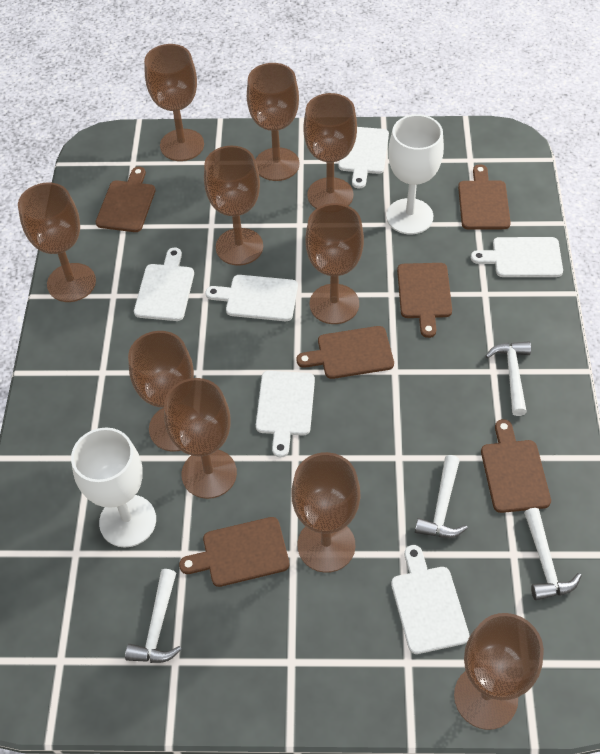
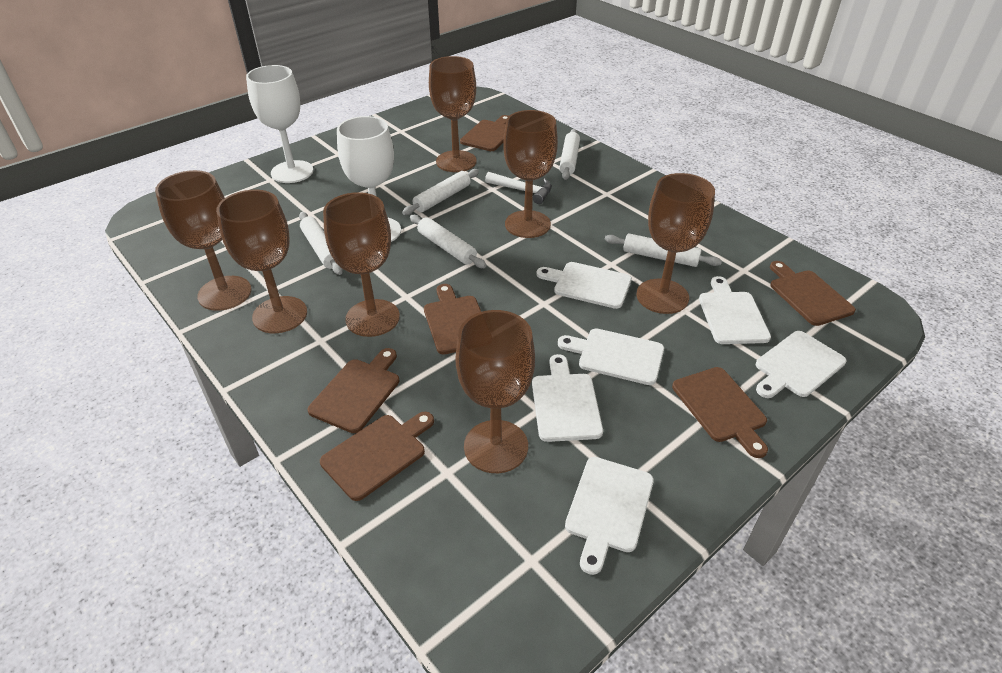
brown goblet: 10 -> 7
white hammer: 4 -> 1
white rolling pin: 0 -> 5

